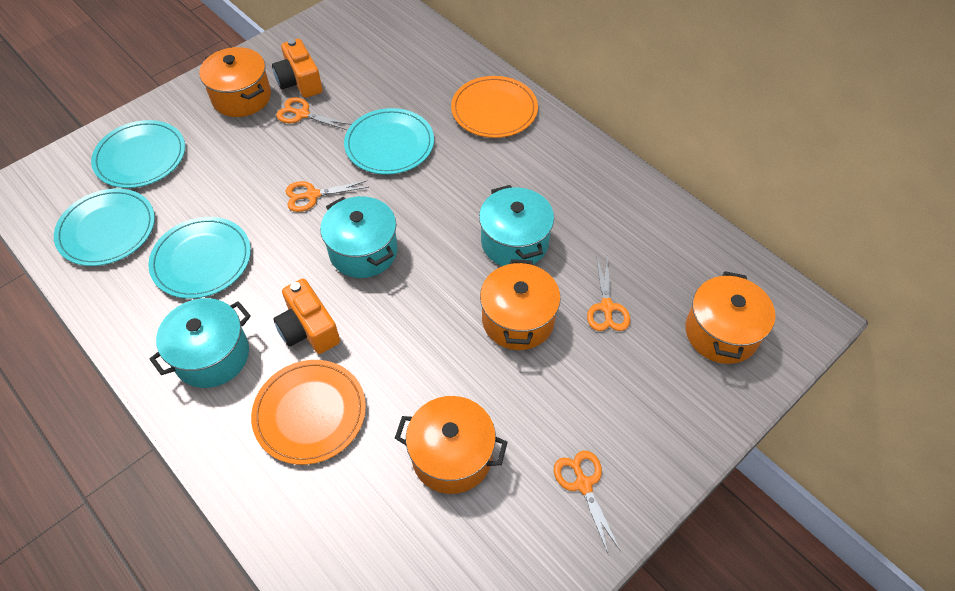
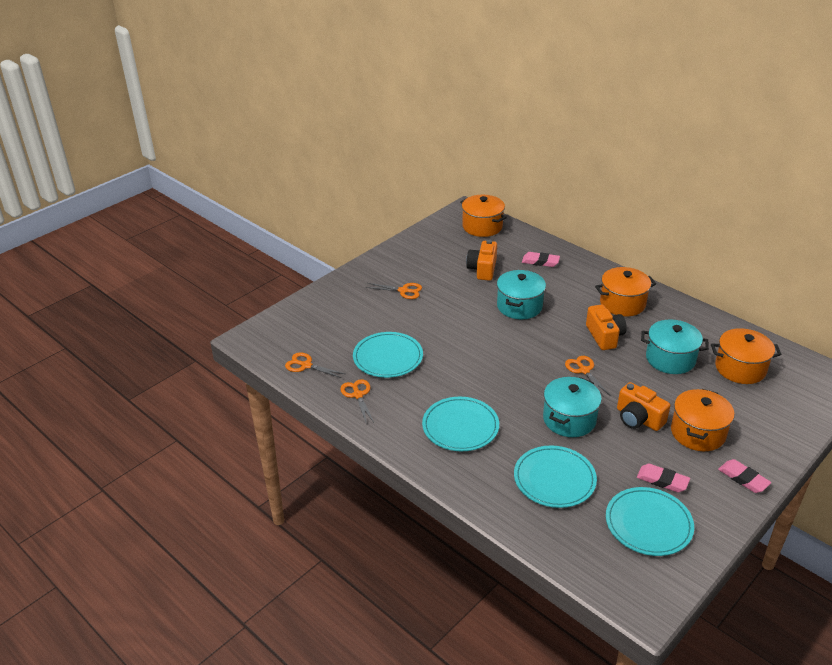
orange camera: 2 -> 3
orange plate: 2 -> 0
pink eraser: 0 -> 3

